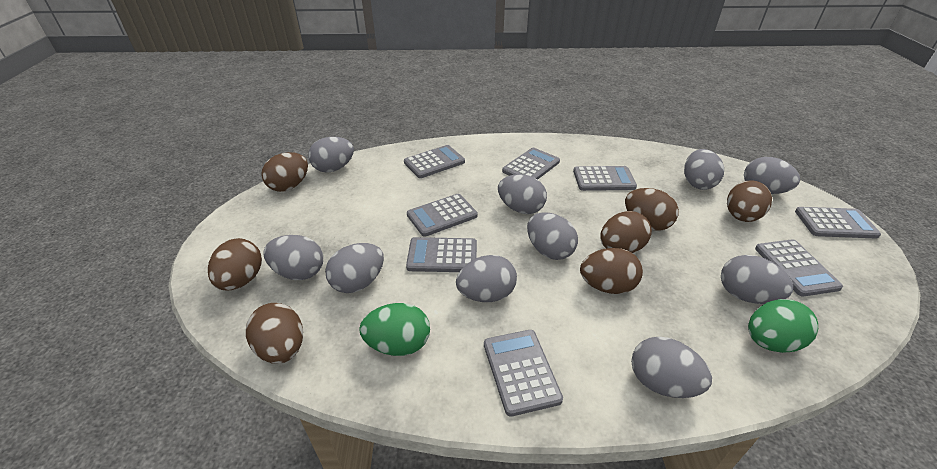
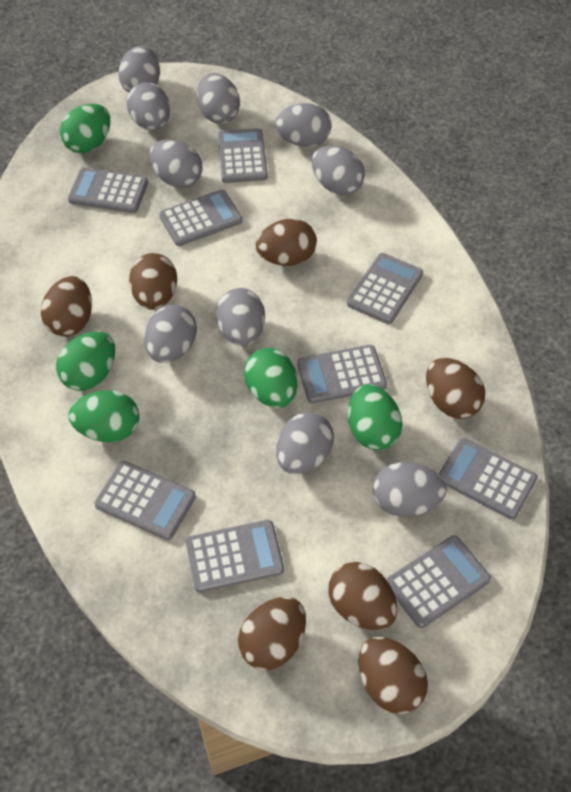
green egg: 2 -> 5
grey calculator: 8 -> 9

